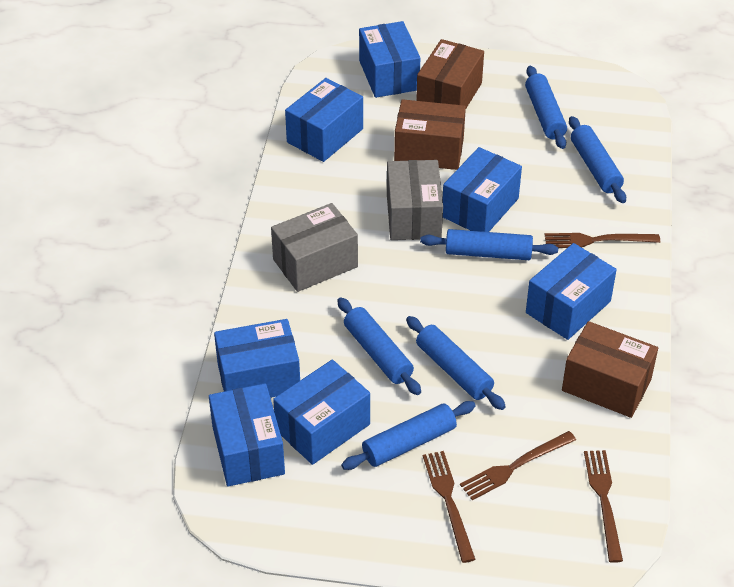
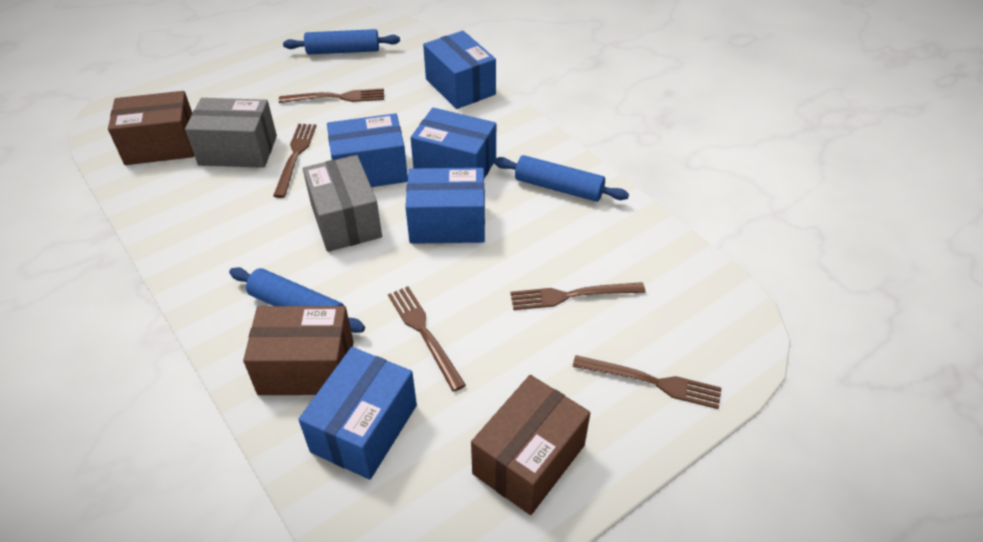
blue box: 7 -> 5
blue rolling pin: 6 -> 3
brown fork: 4 -> 5

